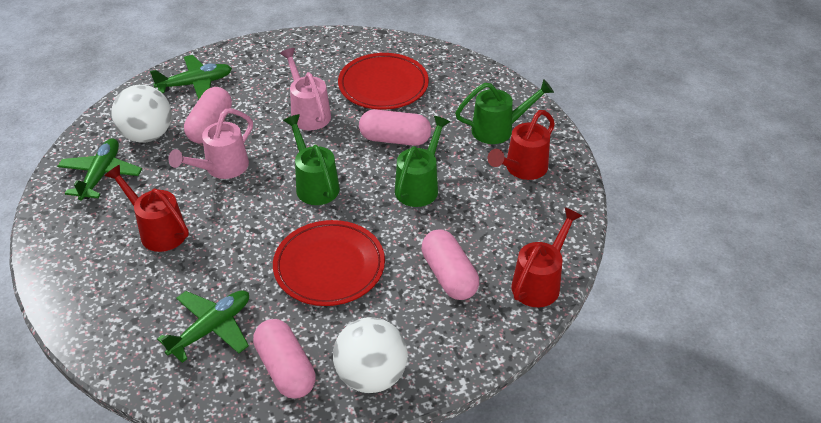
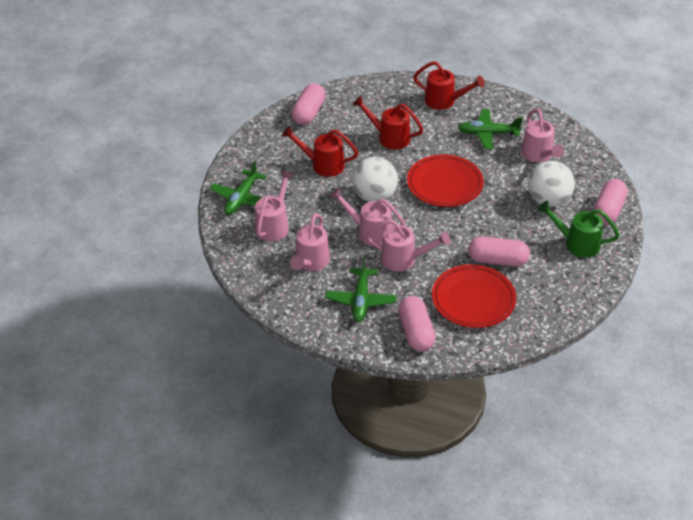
green watering can: 3 -> 1
pink watering can: 2 -> 5

